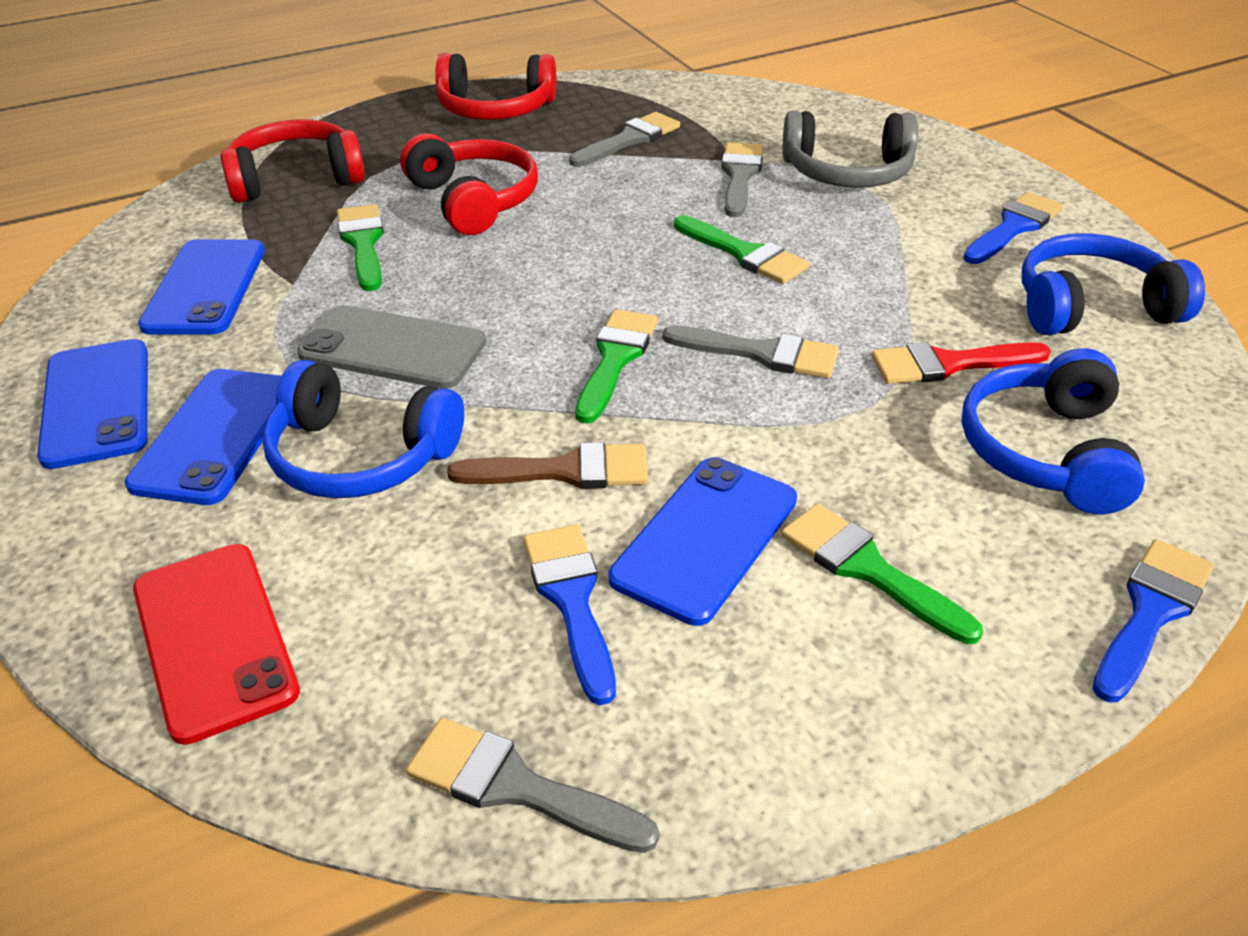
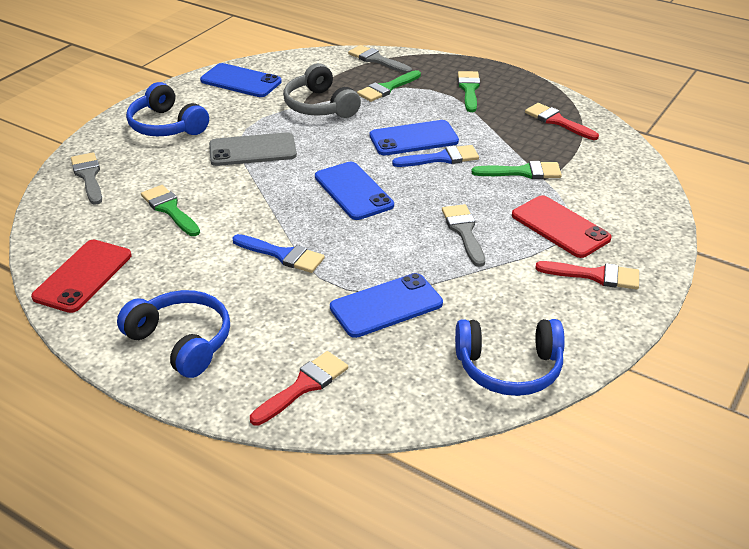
blue brush: 3 -> 2
brown brush: 1 -> 0
grey brush: 4 -> 3
red brush: 1 -> 3
red headphones: 3 -> 0
red phone: 1 -> 2

